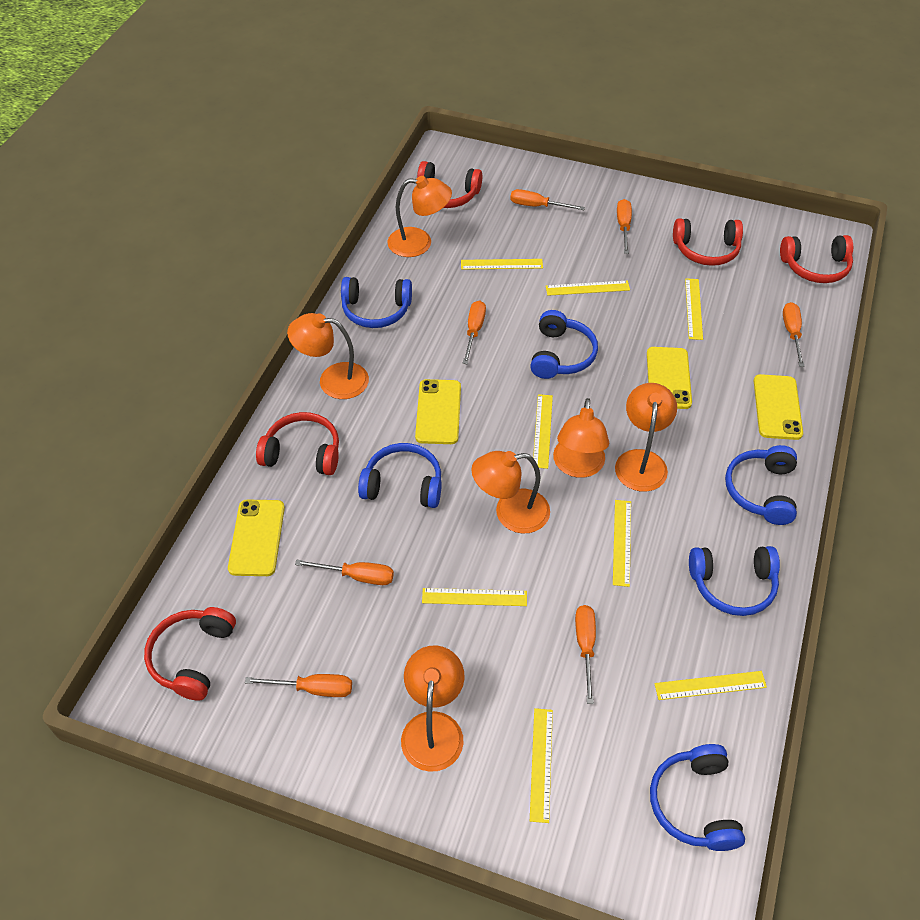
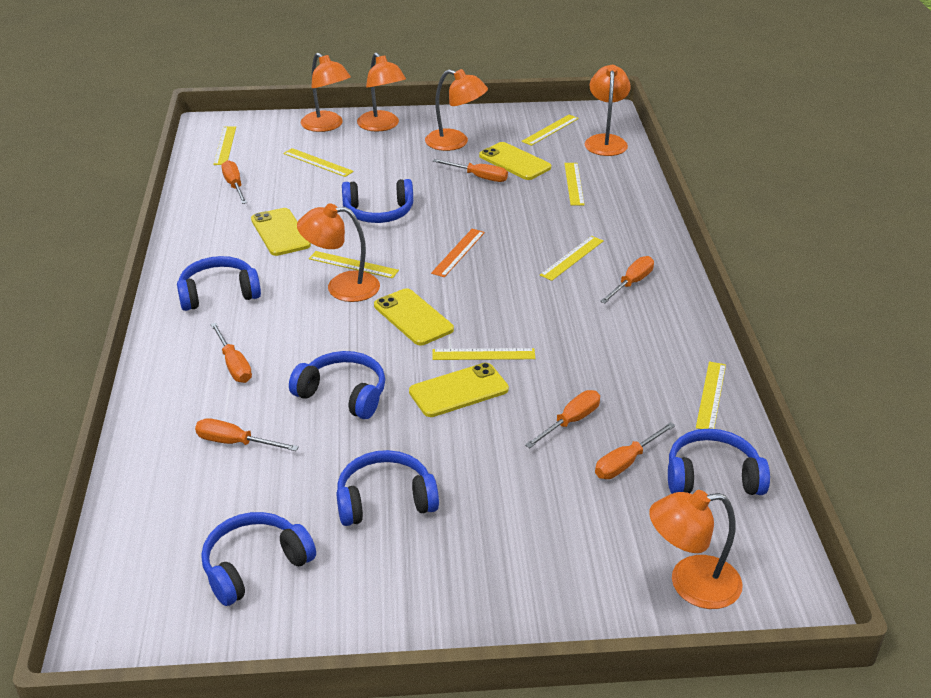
orange ruler: 0 -> 1
red headphones: 5 -> 0

